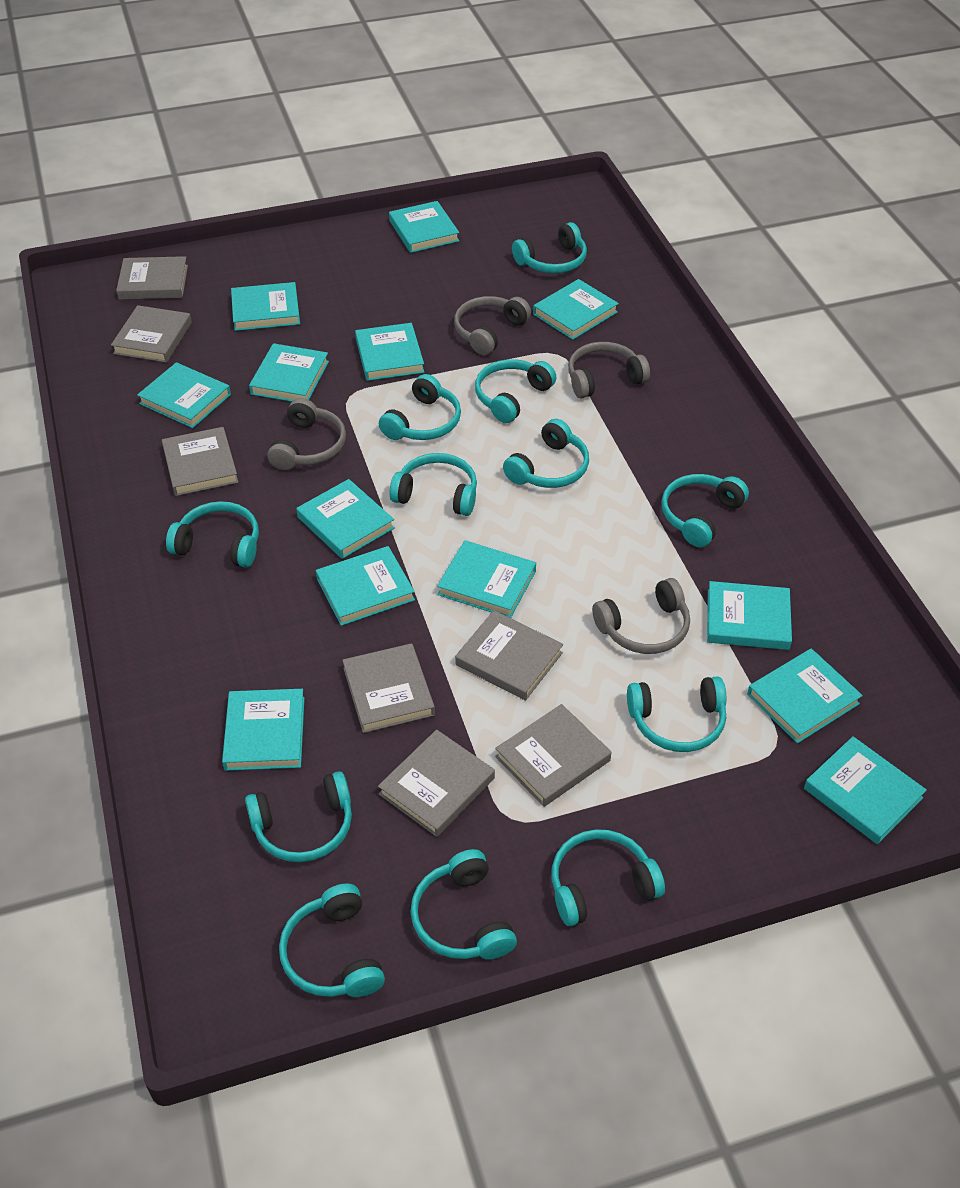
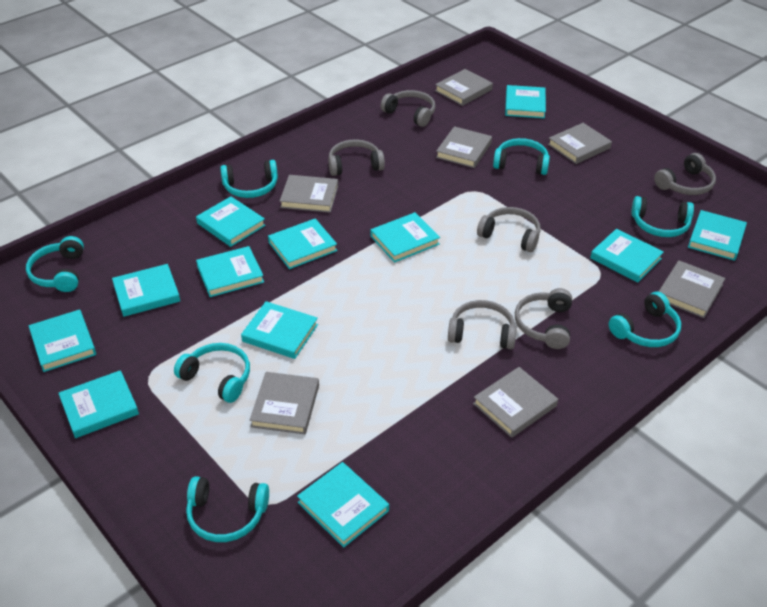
grey headphones: 4 -> 6
turquoise book: 13 -> 12
turquoise headphones: 12 -> 7

